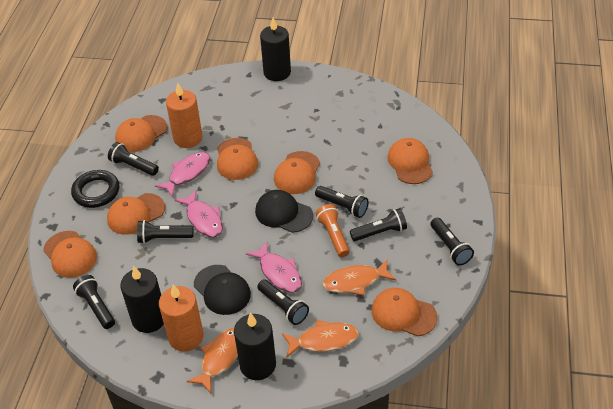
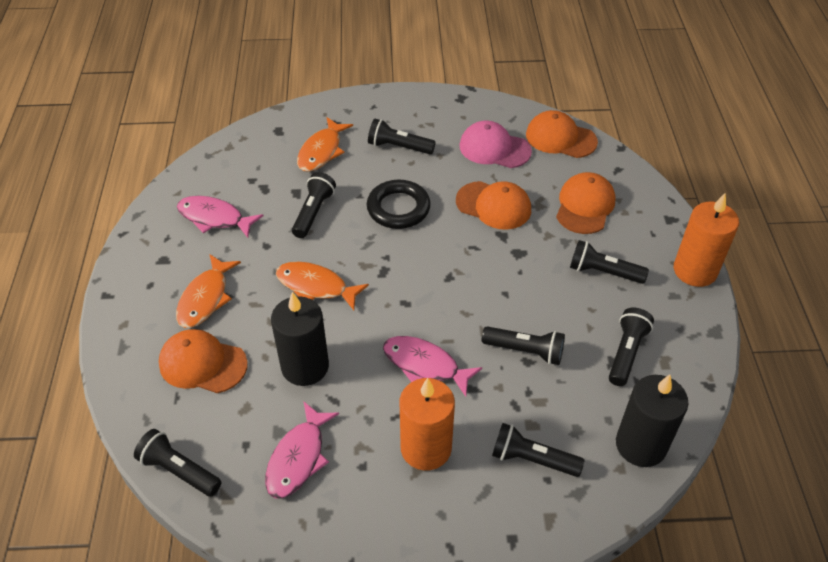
black candle: 3 -> 2
black cap: 2 -> 0
orange cap: 7 -> 4
orange flashlight: 1 -> 0
pink cap: 0 -> 1

